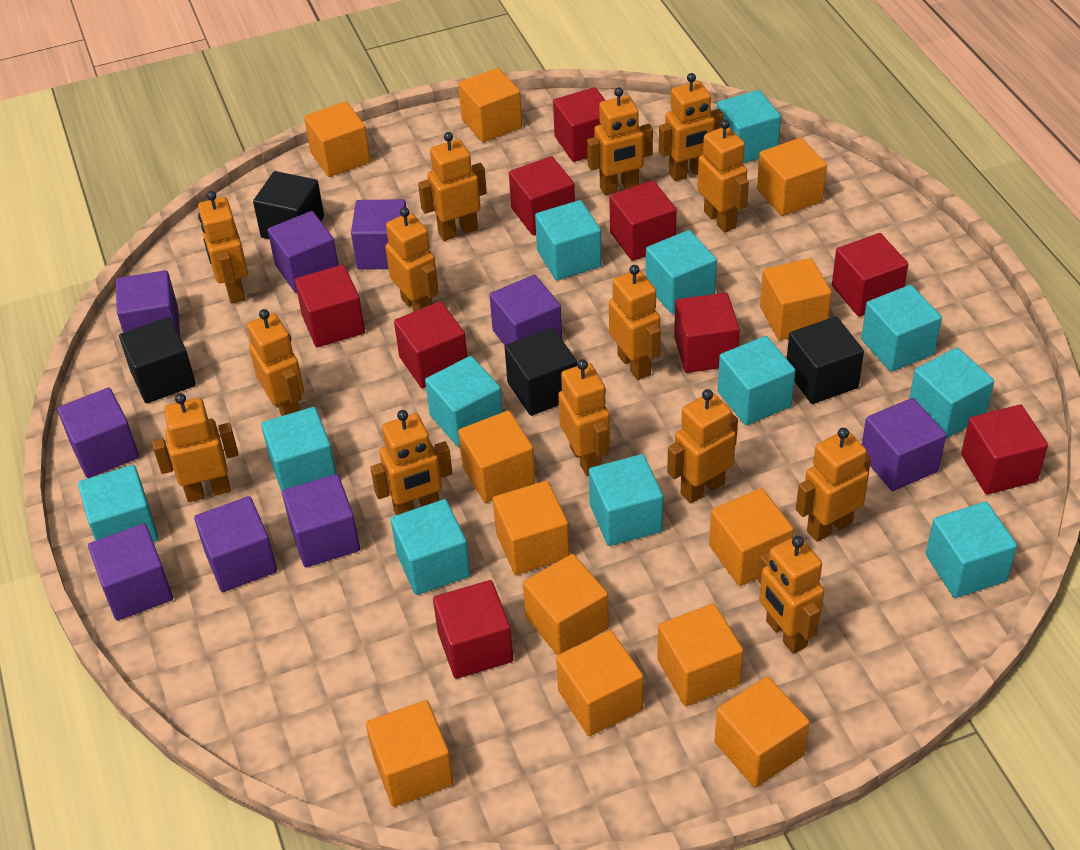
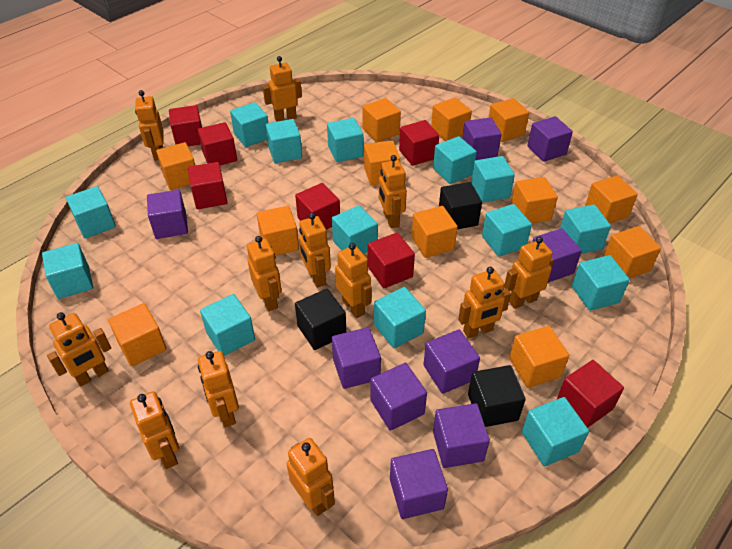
black cube: 4 -> 3
orange robot: 14 -> 12
red cube: 9 -> 7
turquoise cube: 12 -> 14

